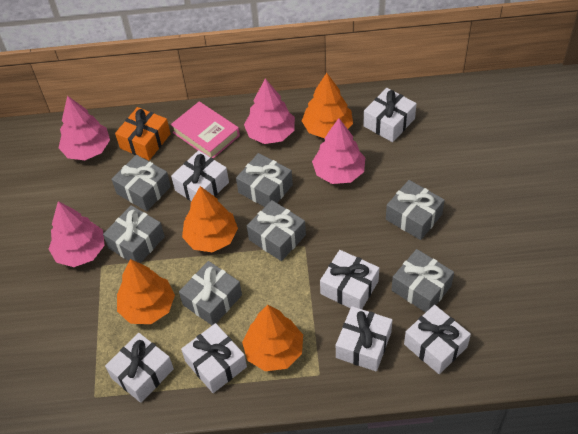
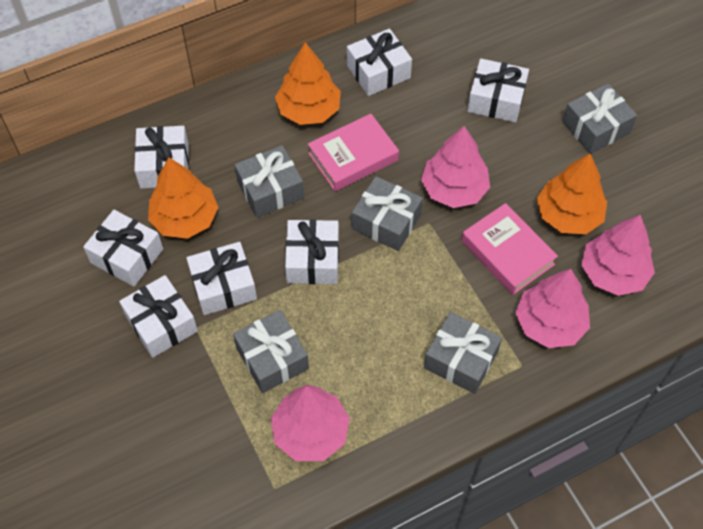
grey gift: 7 -> 5
orange gift: 1 -> 0
orange tree: 4 -> 3
pink book: 1 -> 2

